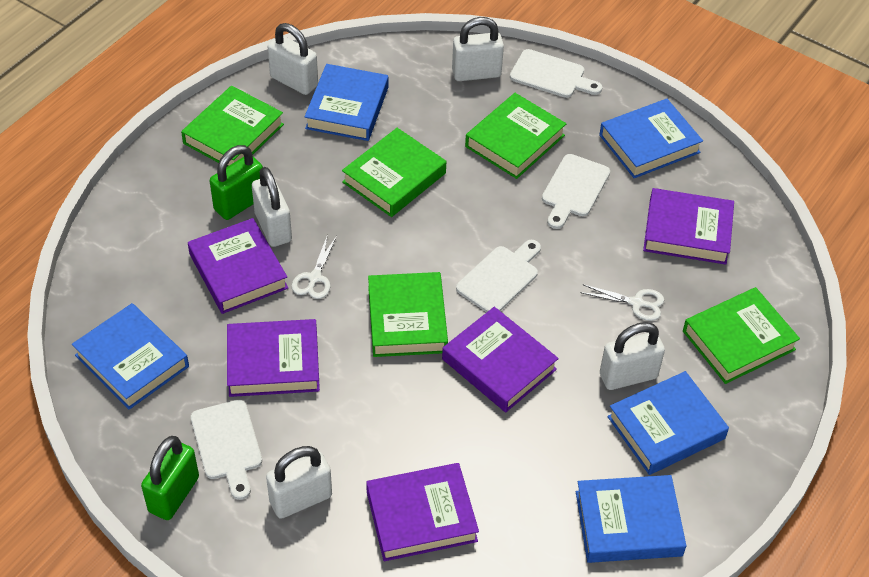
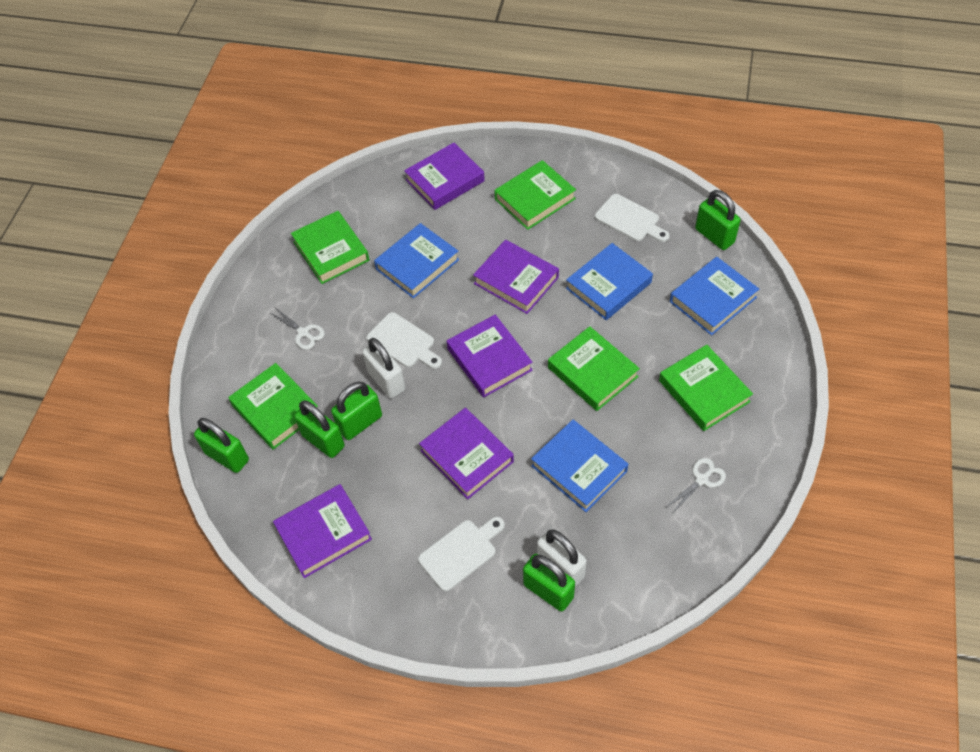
blue book: 5 -> 4
green padlock: 2 -> 5
white cutting board: 4 -> 3
white padlock: 5 -> 2

